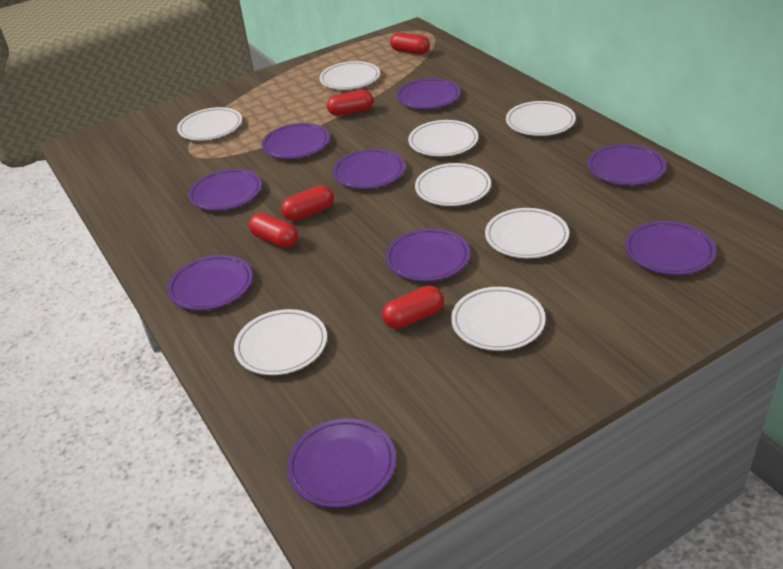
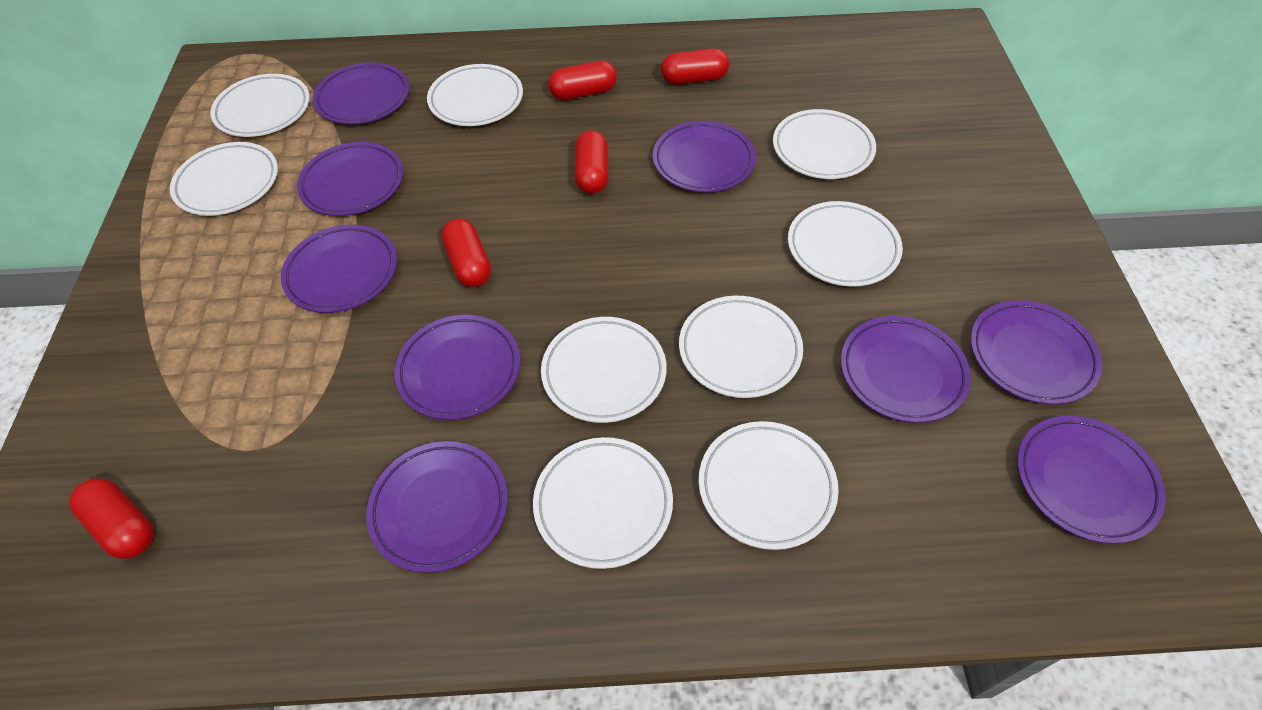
white plate: 8 -> 9

